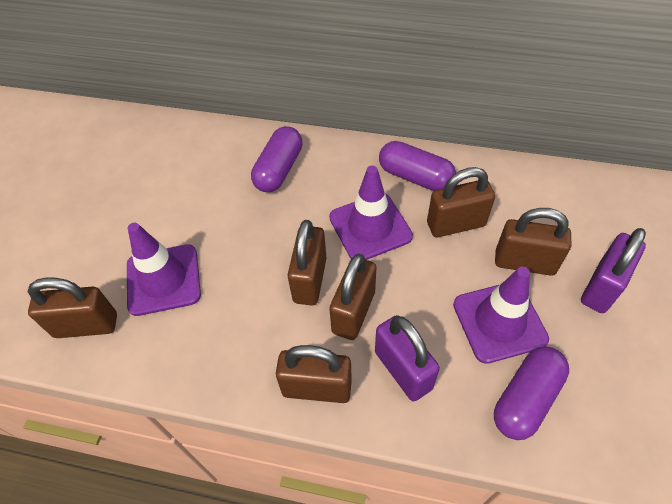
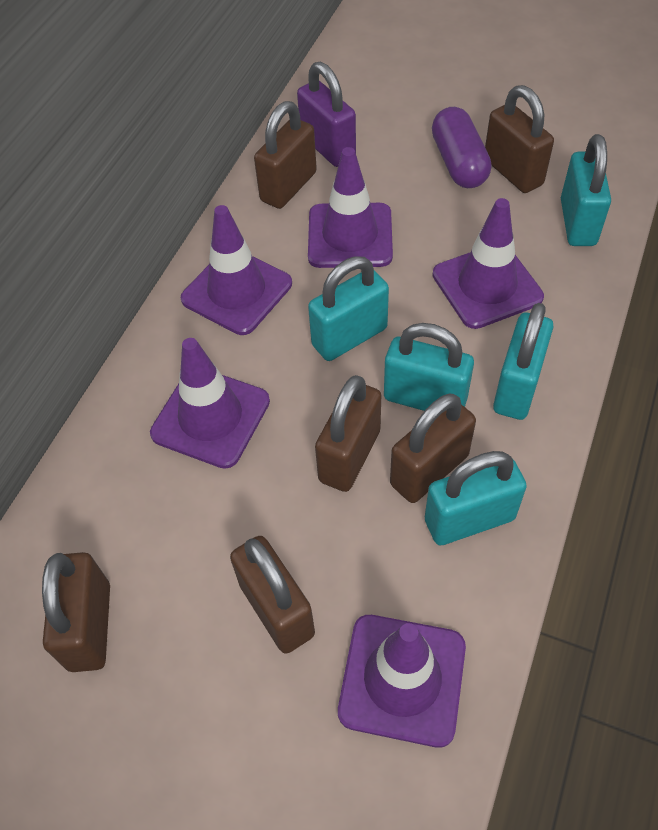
purple capsule: 3 -> 1
purple padlock: 2 -> 1
purple traffic cone: 3 -> 5
turquoise padlock: 0 -> 5

